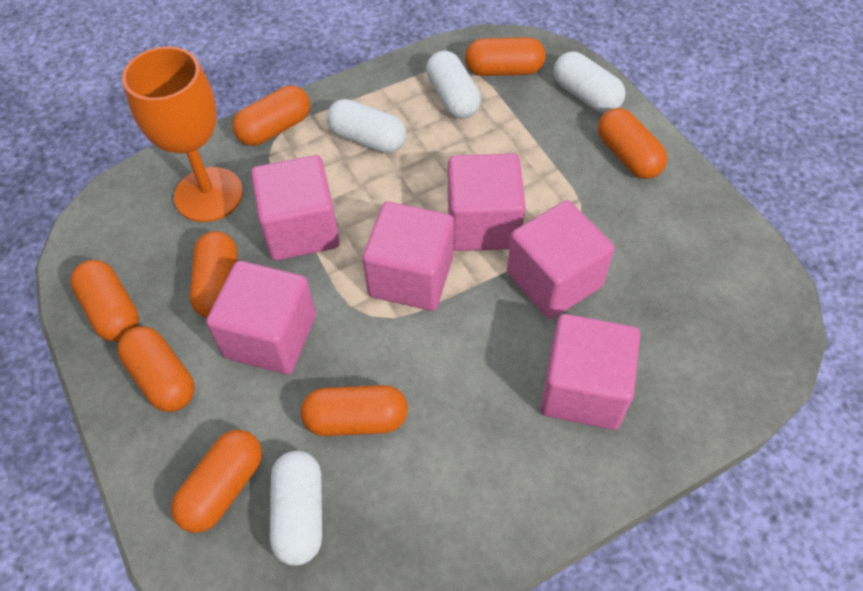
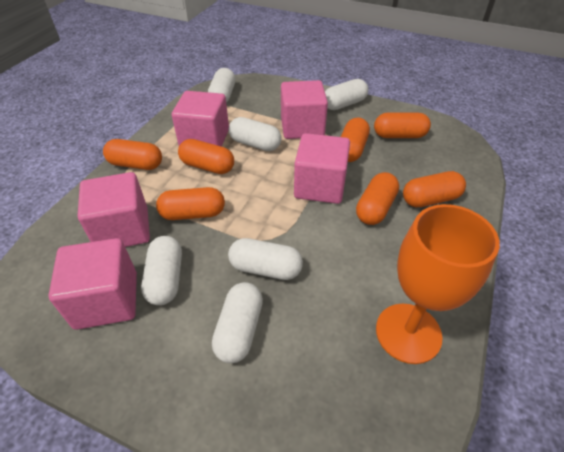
orange capsule: 8 -> 7
pink cube: 6 -> 5
white capsule: 4 -> 6

